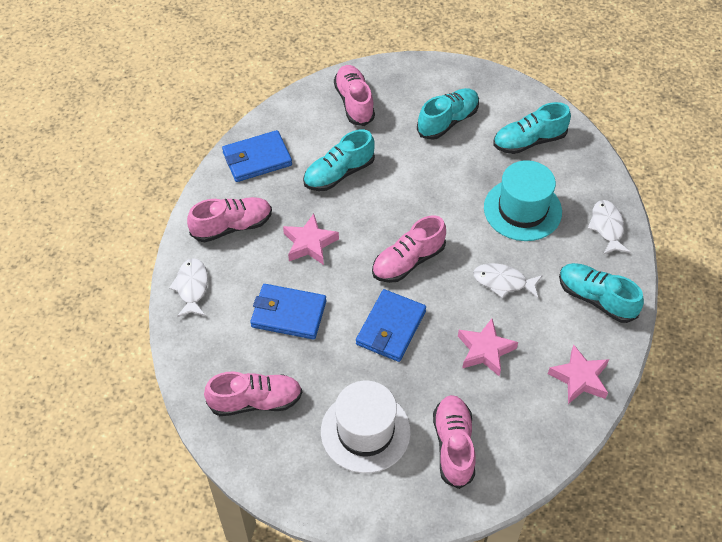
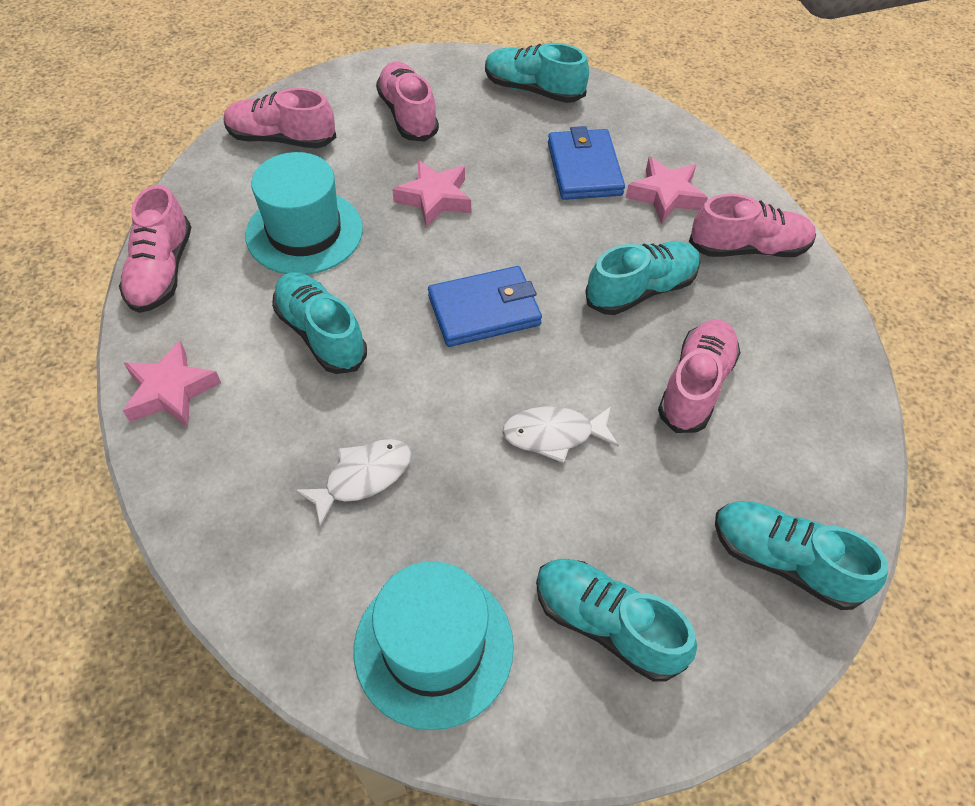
blue wallet: 3 -> 2
turquoise hat: 1 -> 2
turquoise shoe: 4 -> 5
white fish: 3 -> 2
white hat: 1 -> 0

